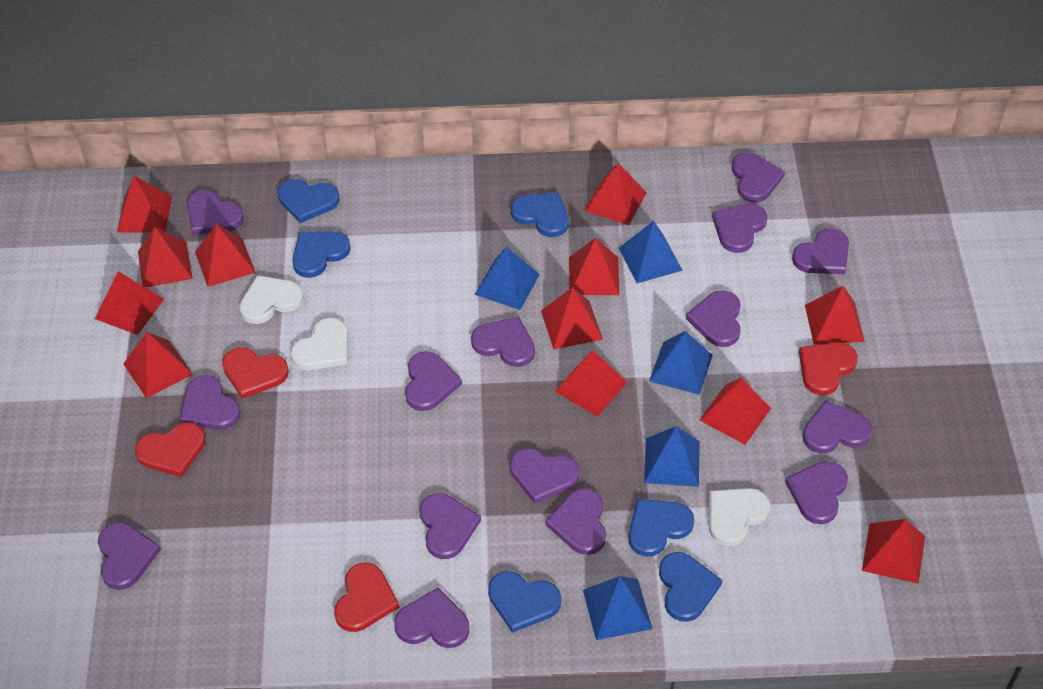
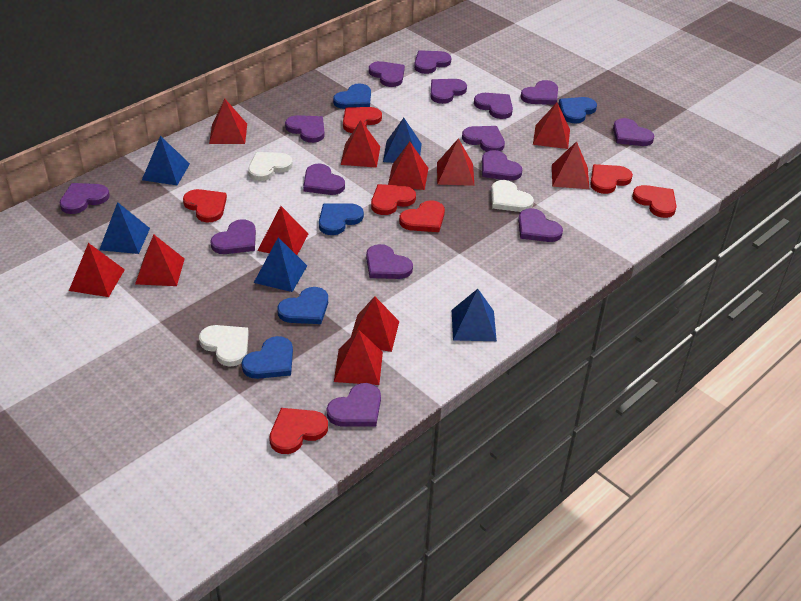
blue heart: 6 -> 5
red heart: 4 -> 7
red pyramid: 12 -> 11

